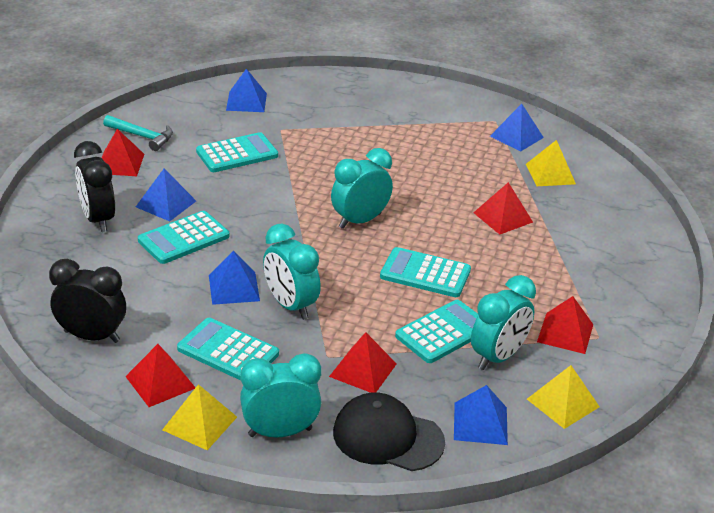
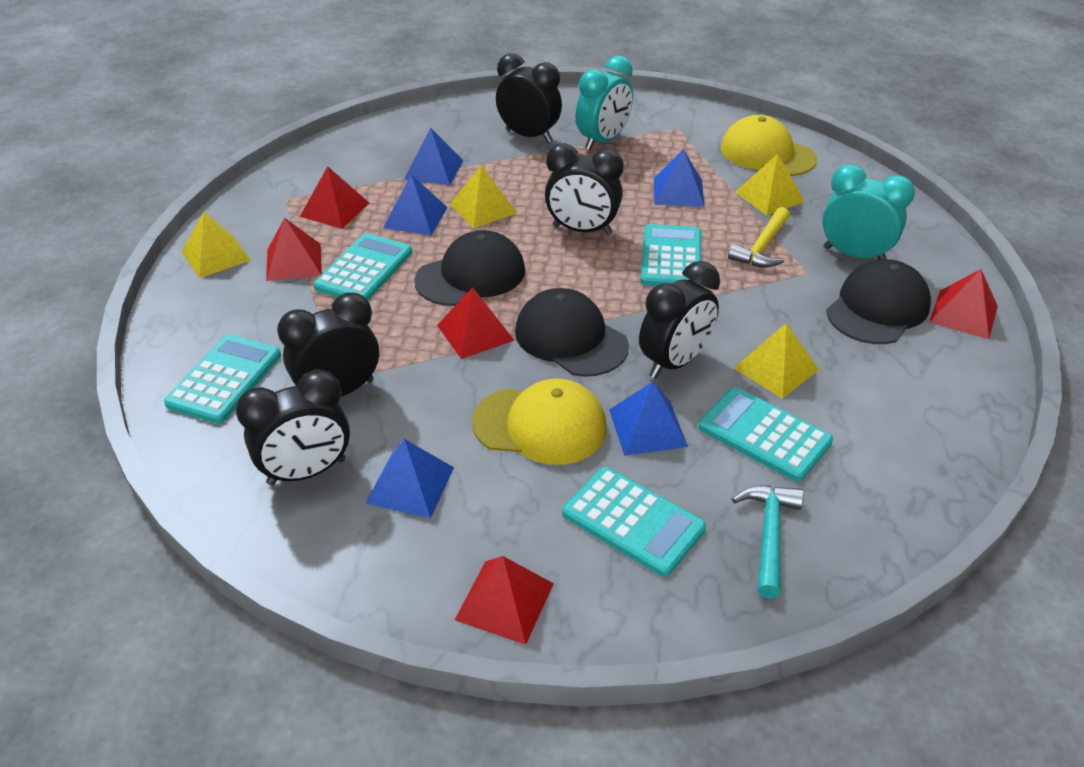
black cap: 1 -> 3
black clock: 2 -> 5
turquoise clock: 4 -> 2
yellow cap: 0 -> 2
yellow hammer: 0 -> 1
yellow pyramid: 3 -> 4

